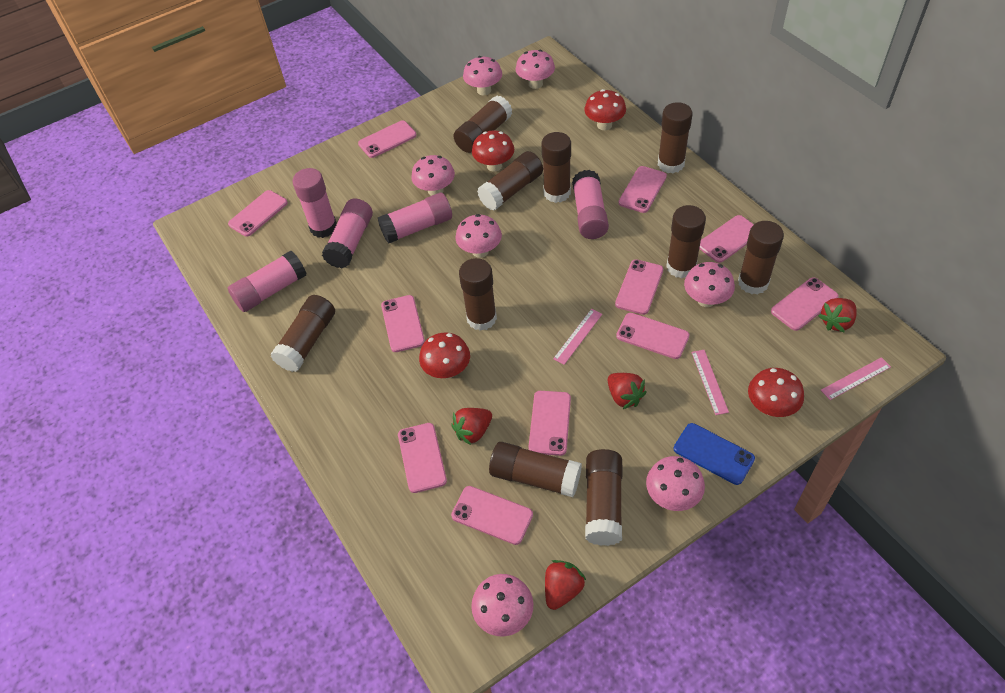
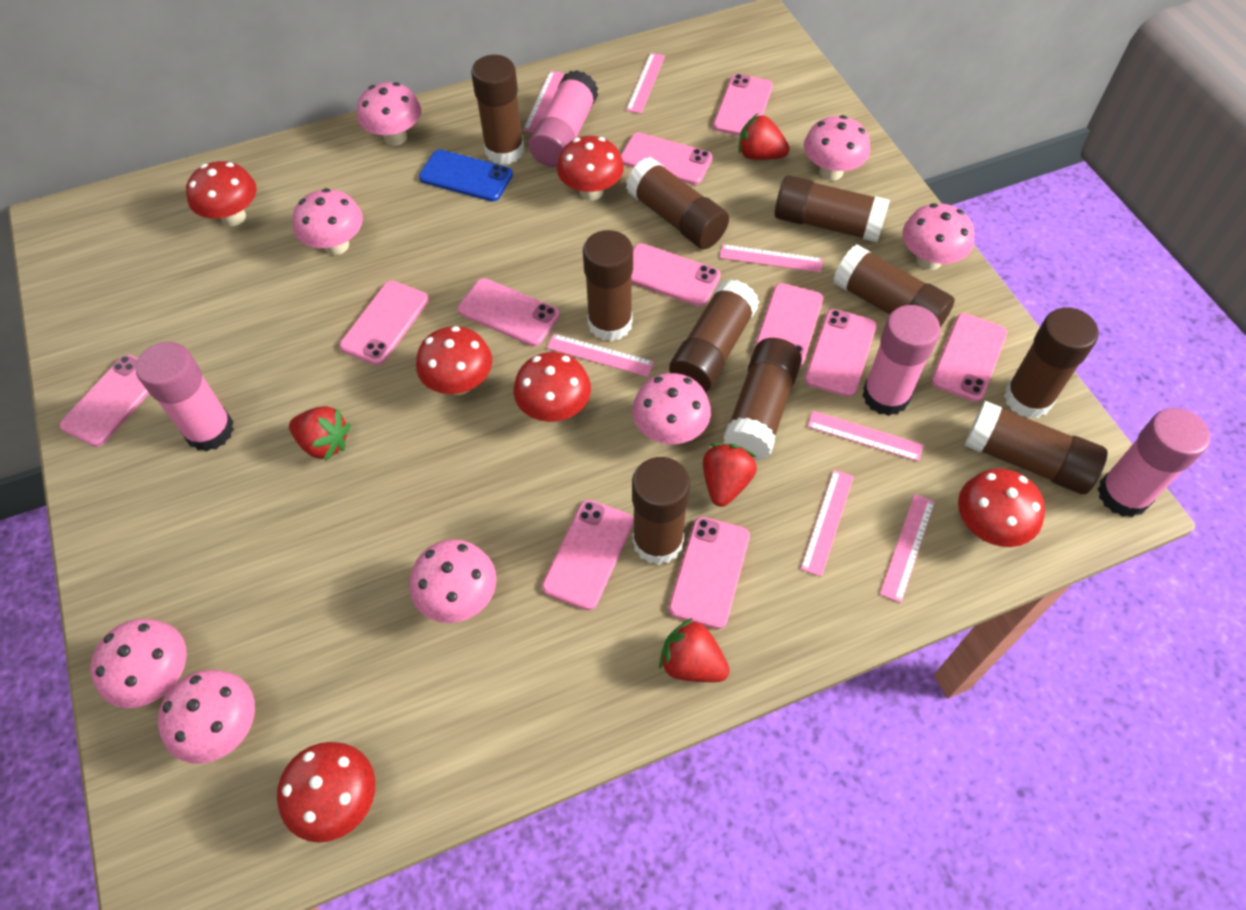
pink glue stick: 5 -> 4
pink mushroom: 7 -> 8
pink ruler: 3 -> 7
red mushroom: 4 -> 6

